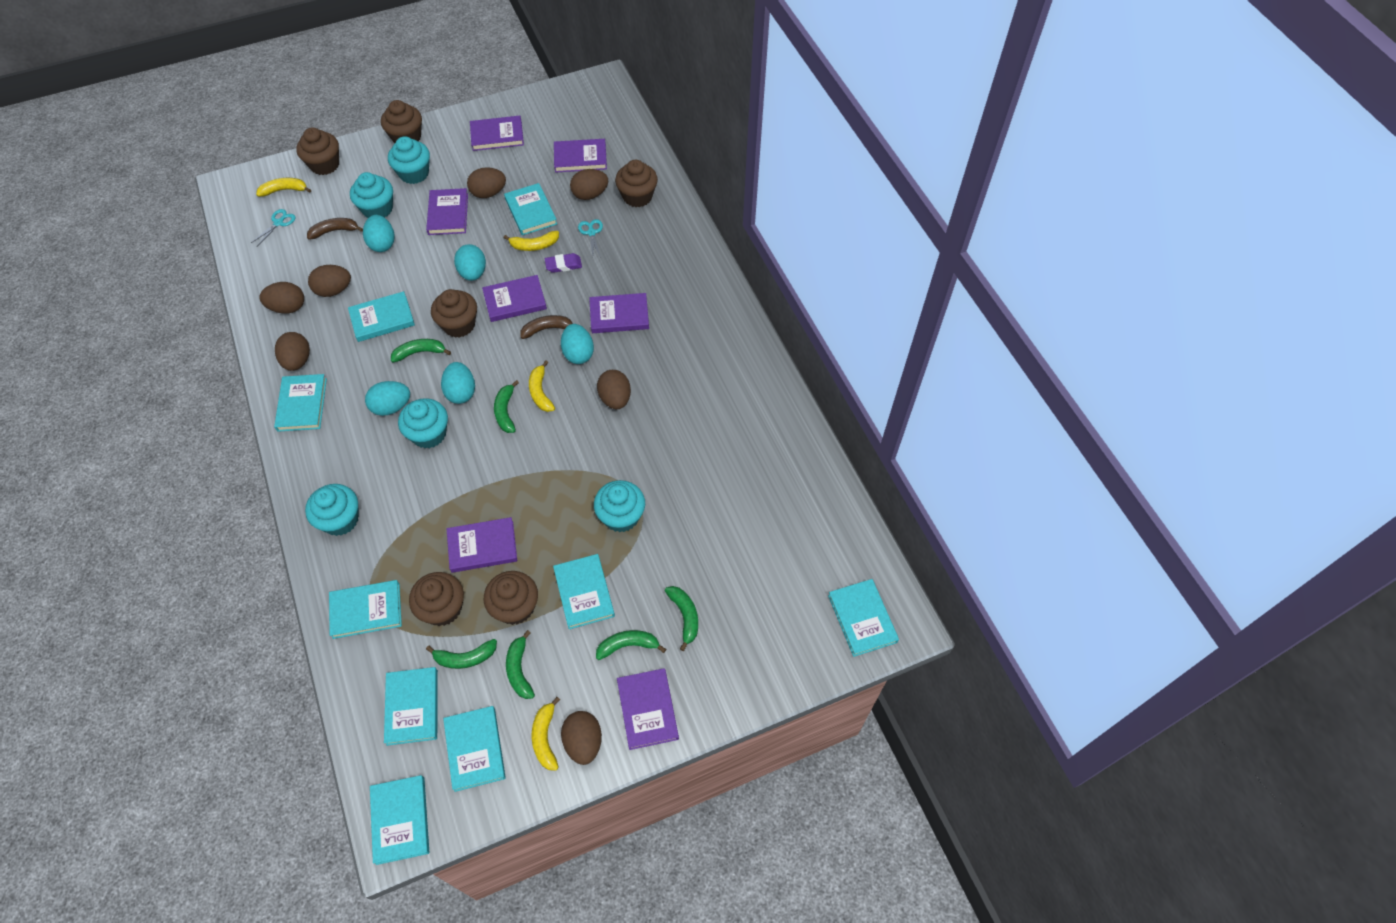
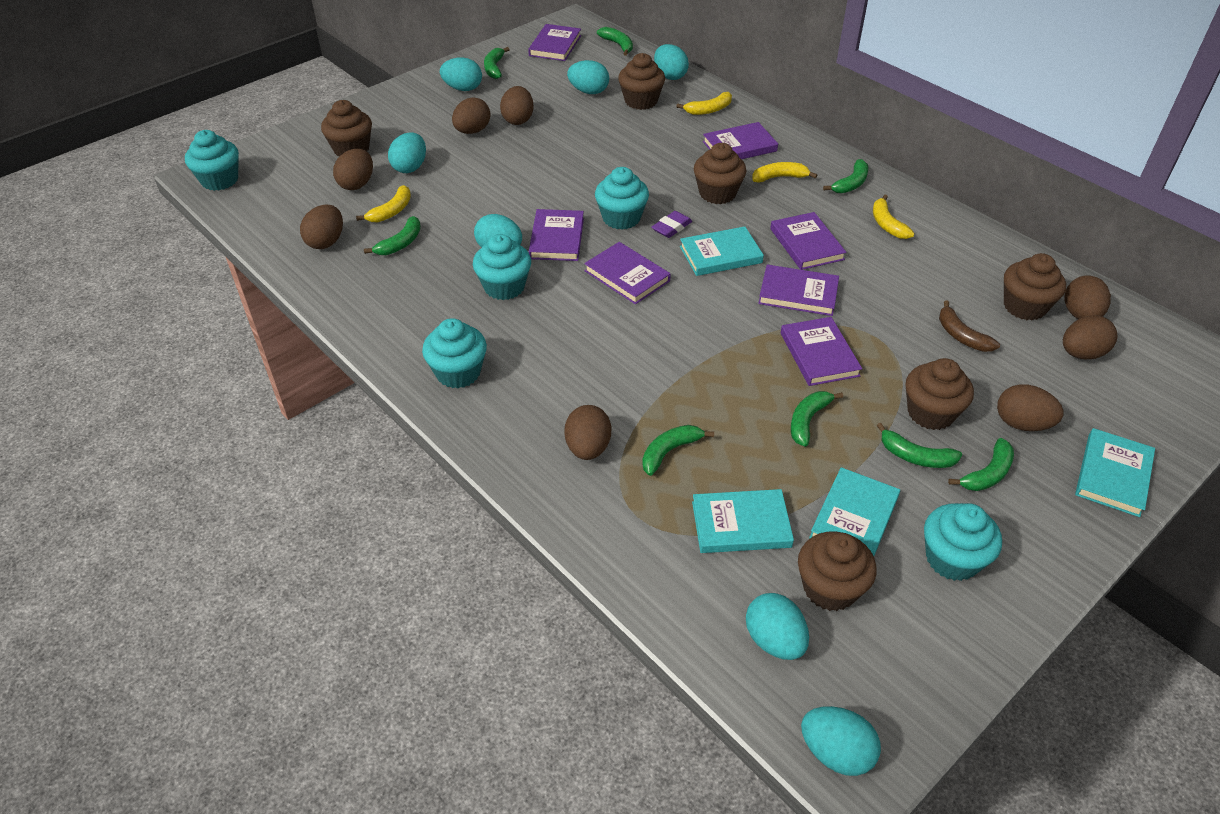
brown banana: 2 -> 1
brown egg: 7 -> 8
green banana: 6 -> 8
turquoise book: 9 -> 4
turquoise egg: 5 -> 7
turquoise scissors: 2 -> 0

